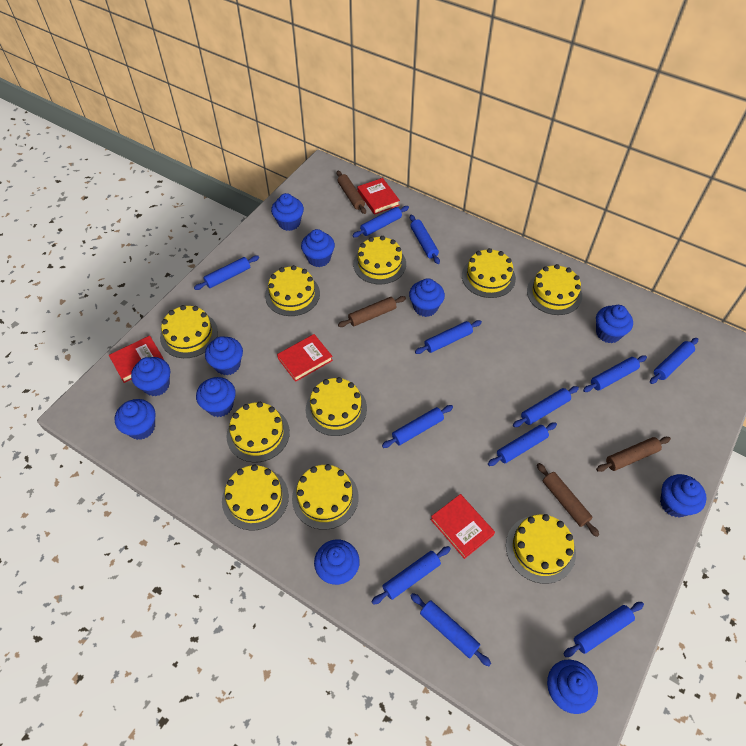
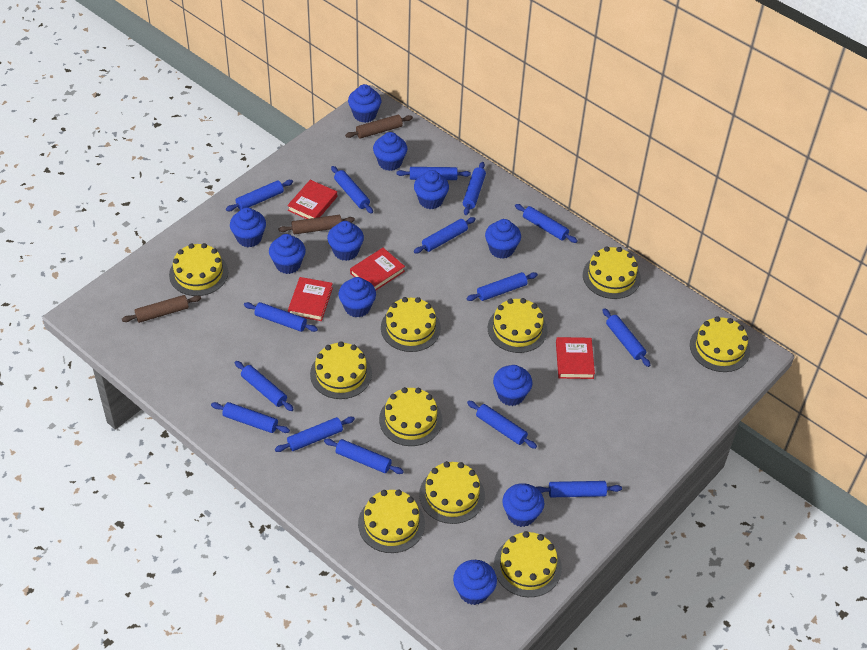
blue rolling pin: 12 -> 15
brown rolling pin: 4 -> 3

